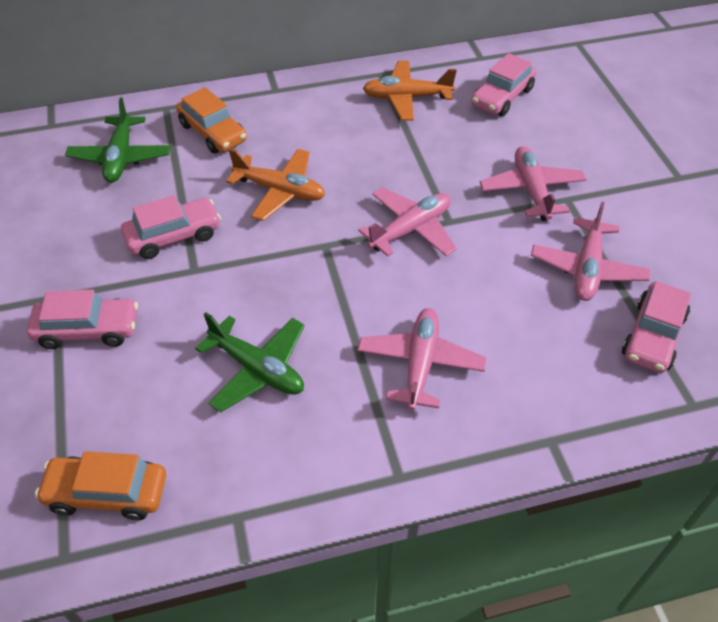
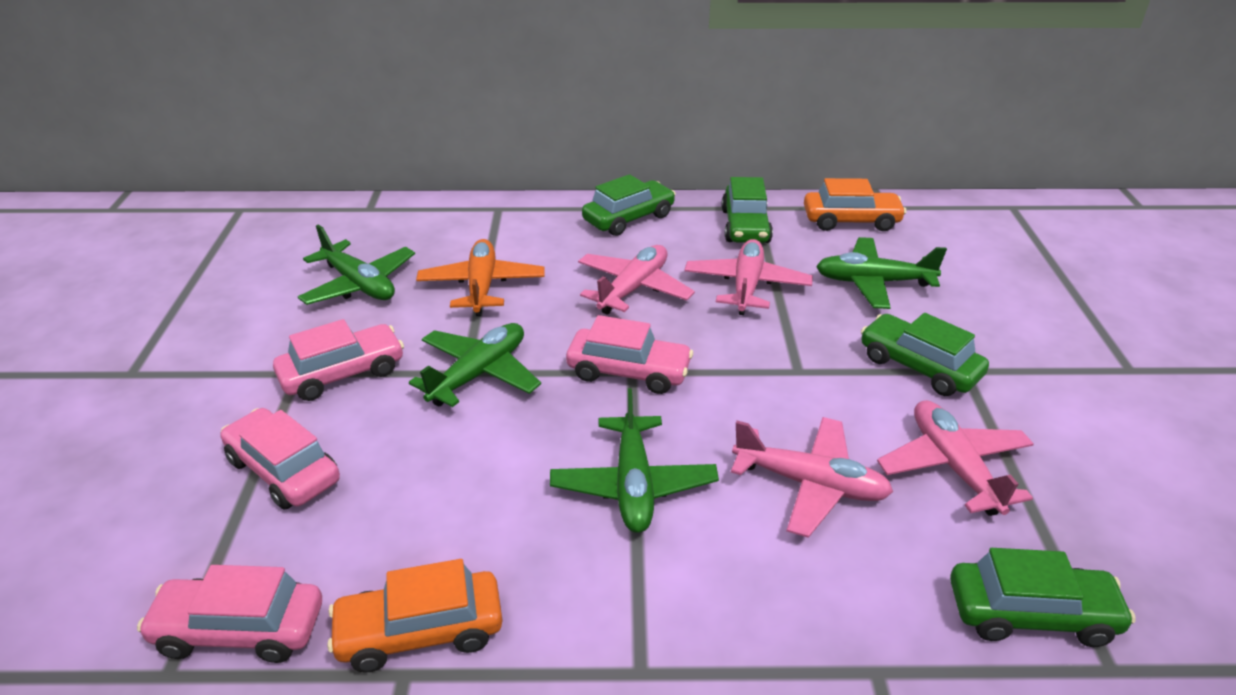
green car: 0 -> 4
green plane: 2 -> 4
orange plane: 2 -> 1

